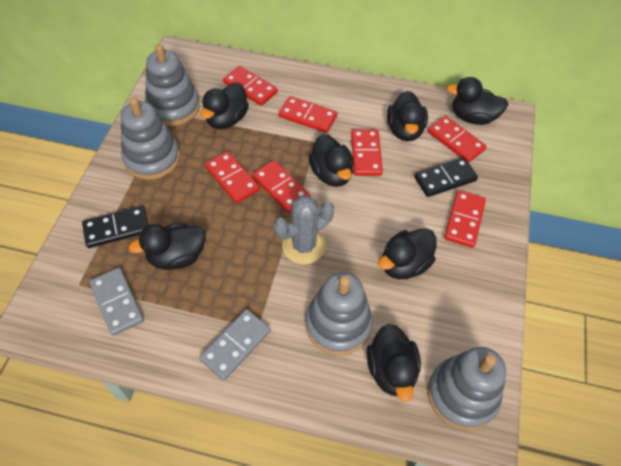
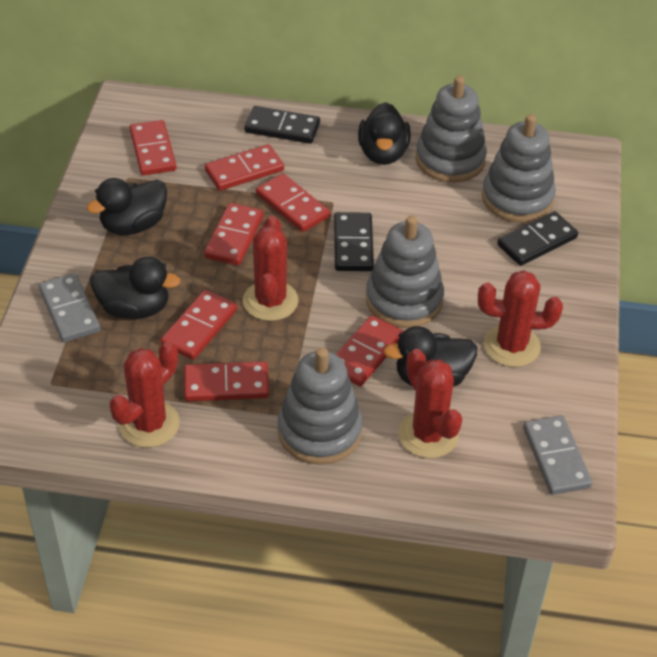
black domino: 2 -> 3
black duck: 7 -> 4
grey cactus: 1 -> 0
red cactus: 0 -> 4

